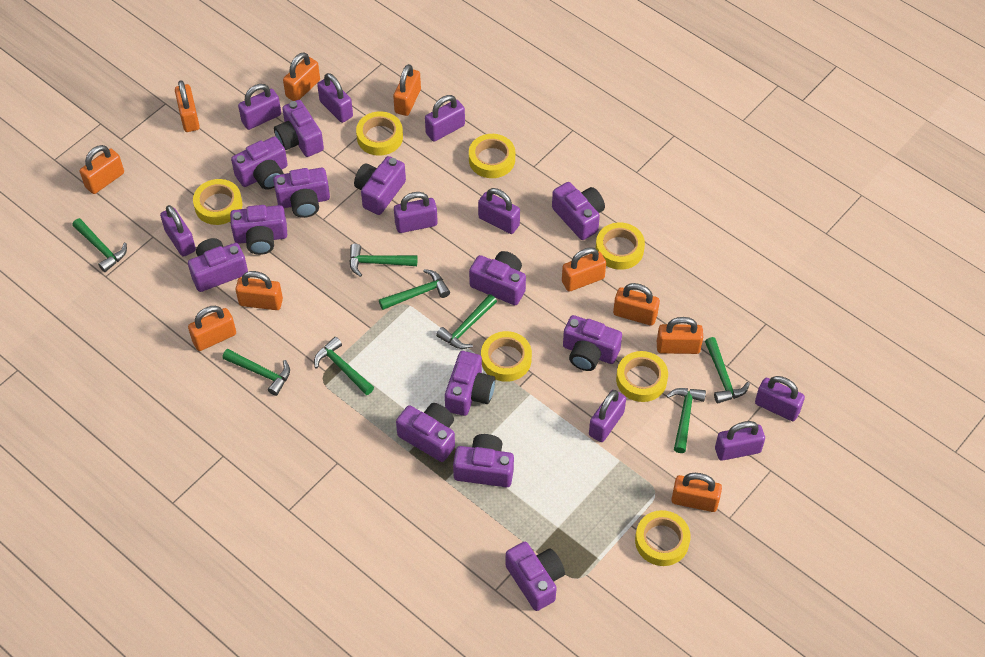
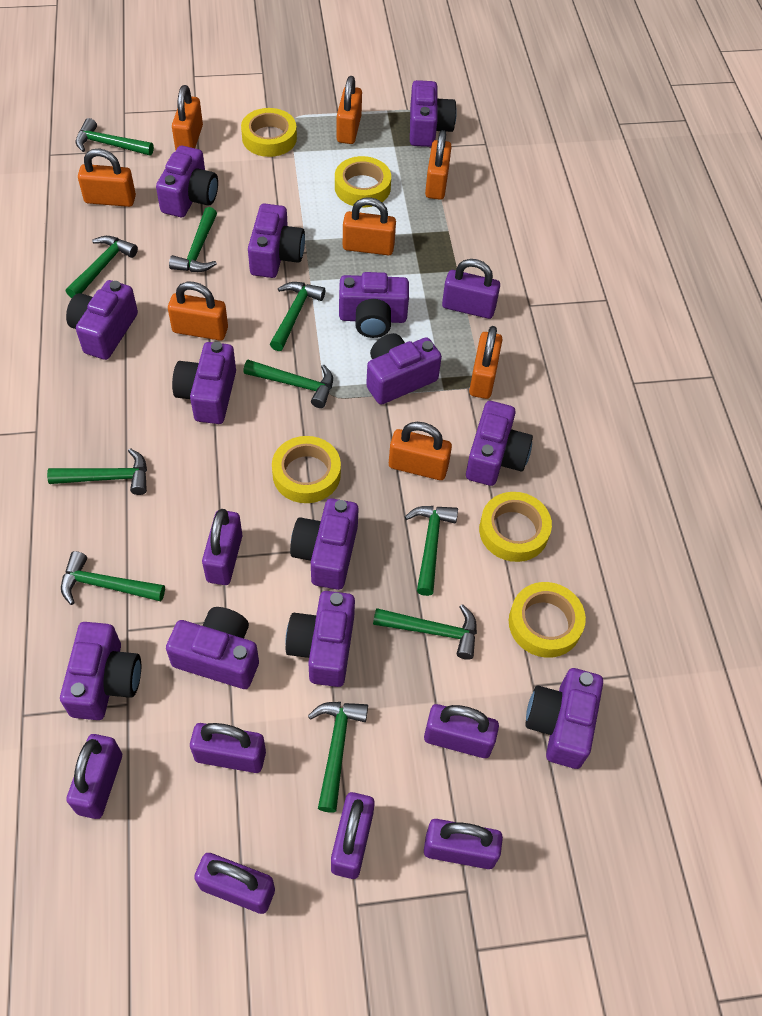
green hammer: 8 -> 10
orange padlock: 10 -> 8
purple padlock: 9 -> 8
yellow tape: 7 -> 5

